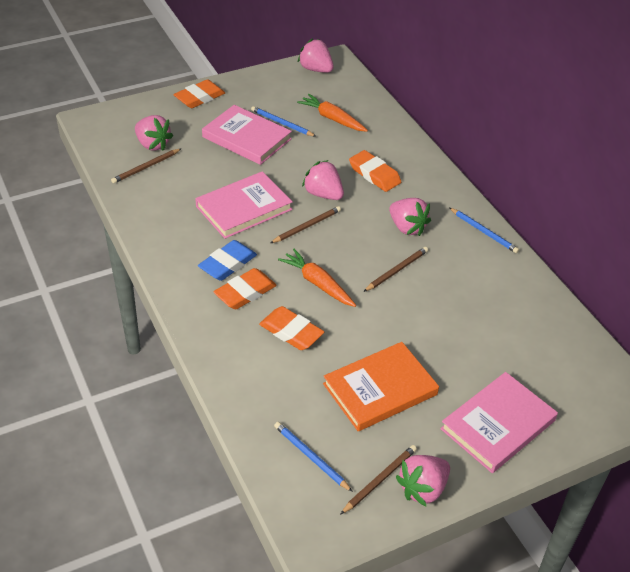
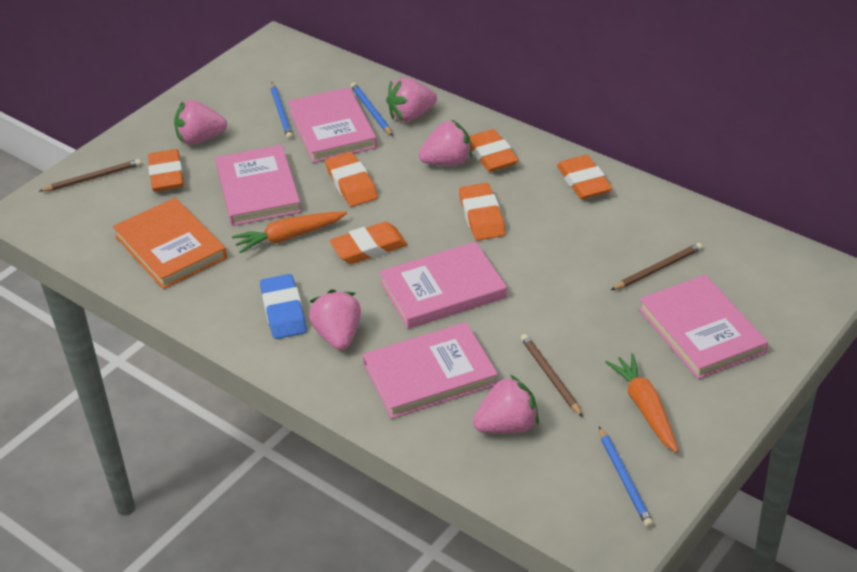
brown pencil: 4 -> 3
orange eraser: 4 -> 6
pink book: 3 -> 5

